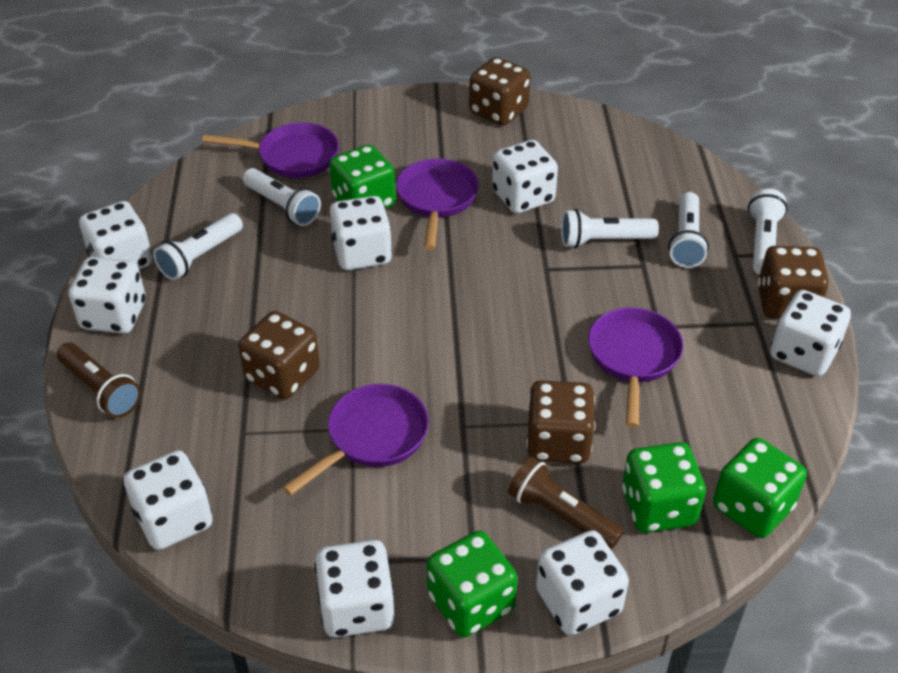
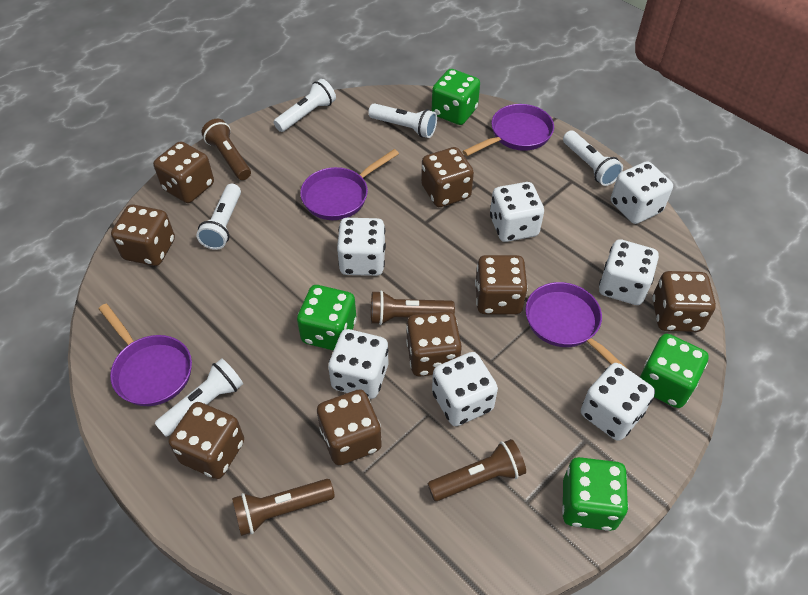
brown dice: 4 -> 8
brown flashlight: 2 -> 4
white dice: 8 -> 7

